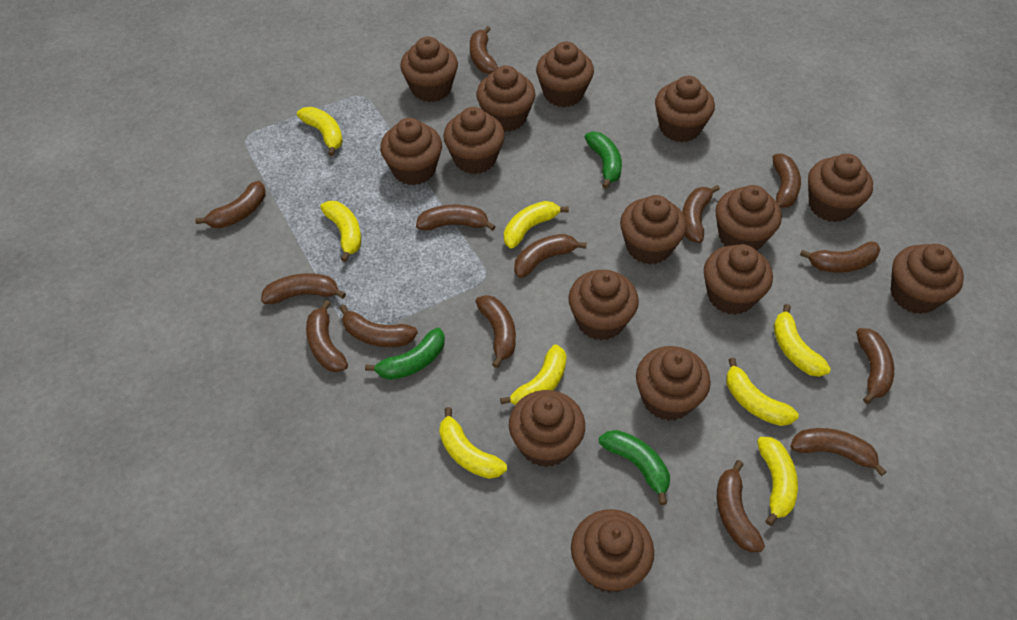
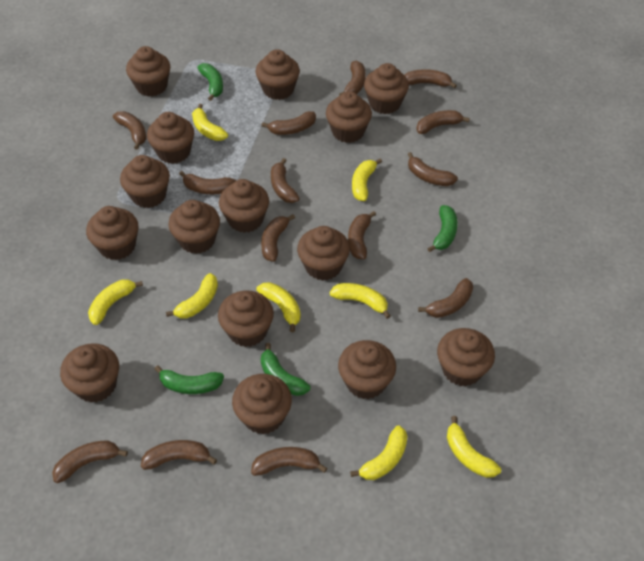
green banana: 3 -> 4

